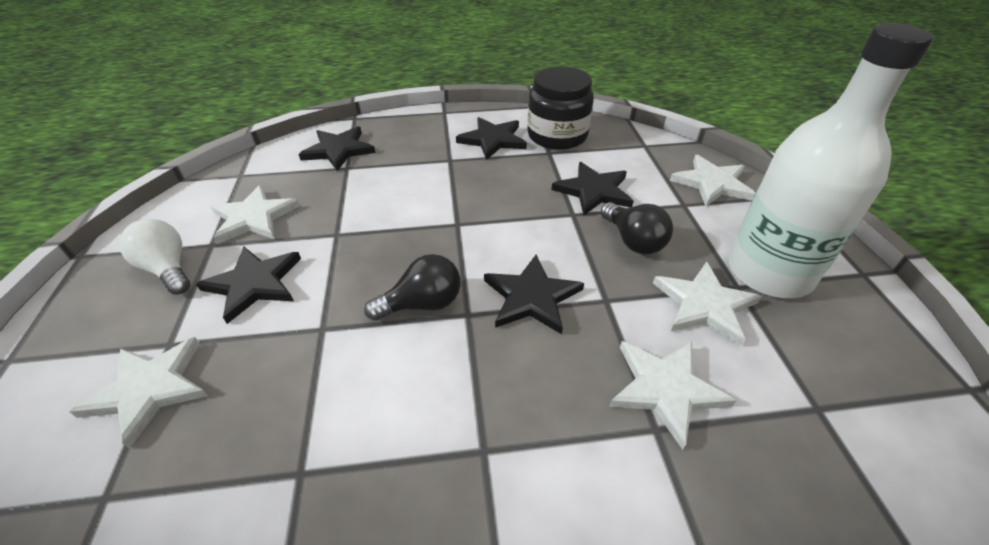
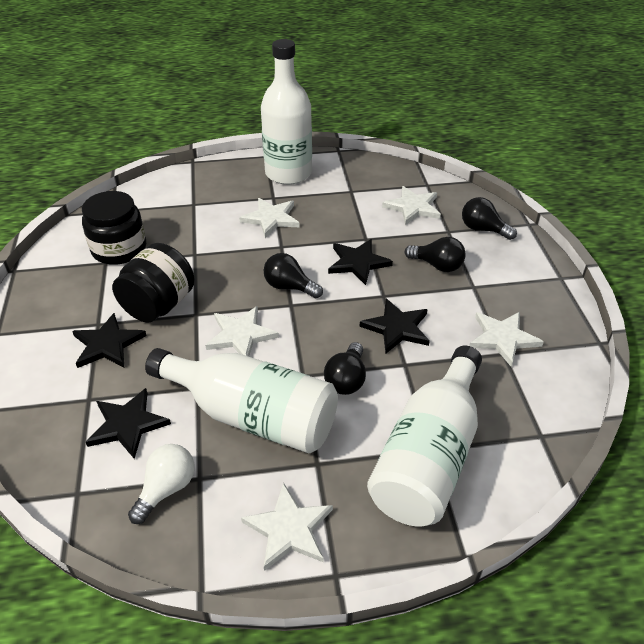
black jar: 1 -> 2
black light bulb: 2 -> 4
black star: 5 -> 4
white bottle: 1 -> 3

